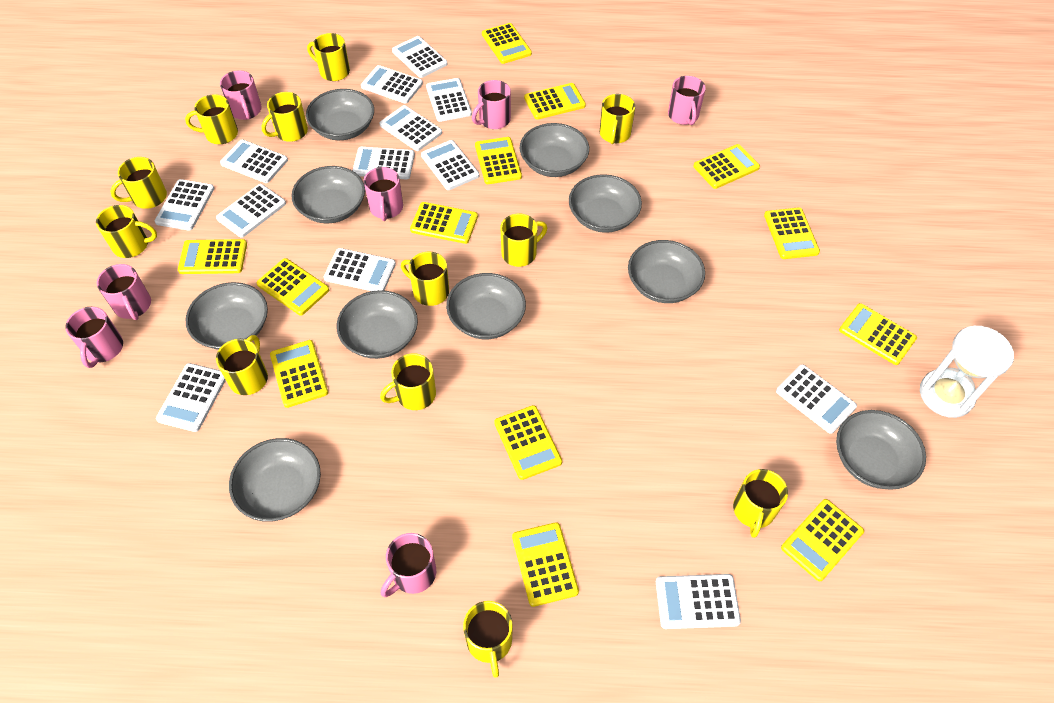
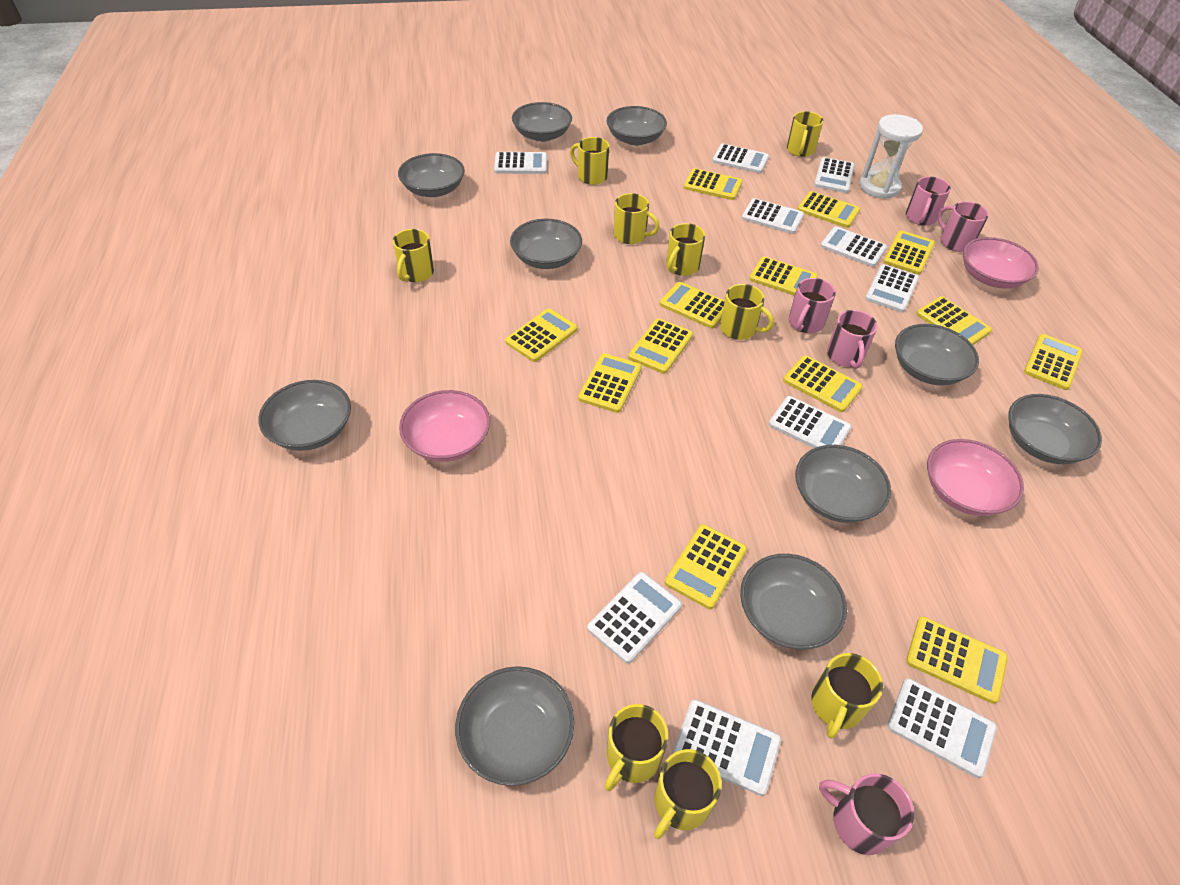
pink bowl: 0 -> 3
pink mug: 7 -> 5
white calculator: 13 -> 10
yellow mug: 12 -> 9

